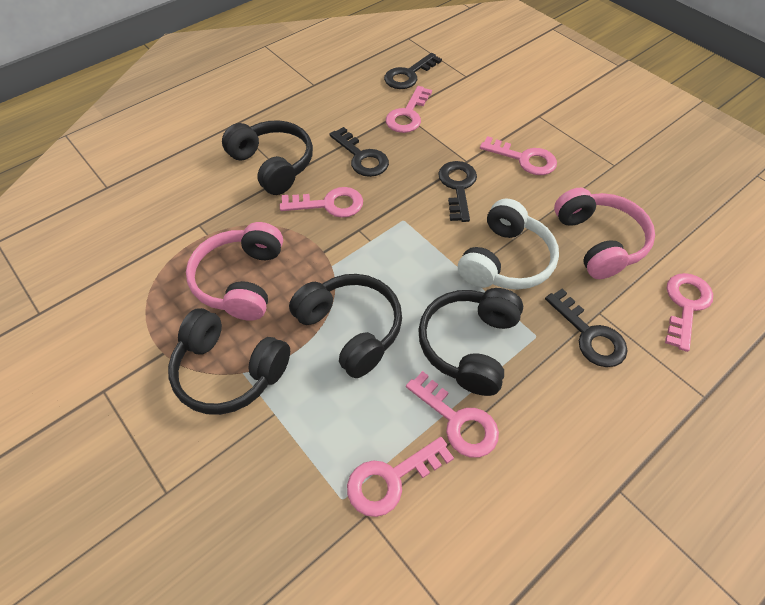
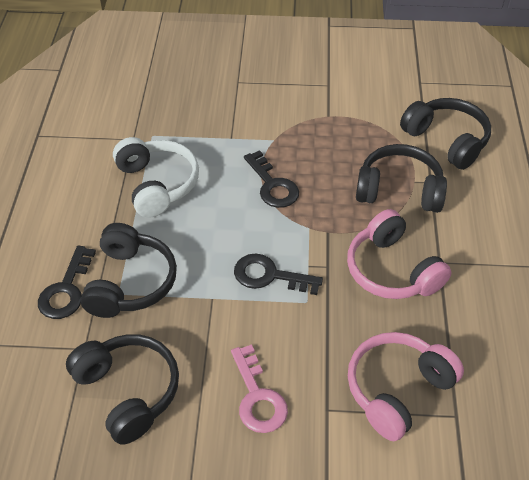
black key: 4 -> 3
pink key: 6 -> 1

